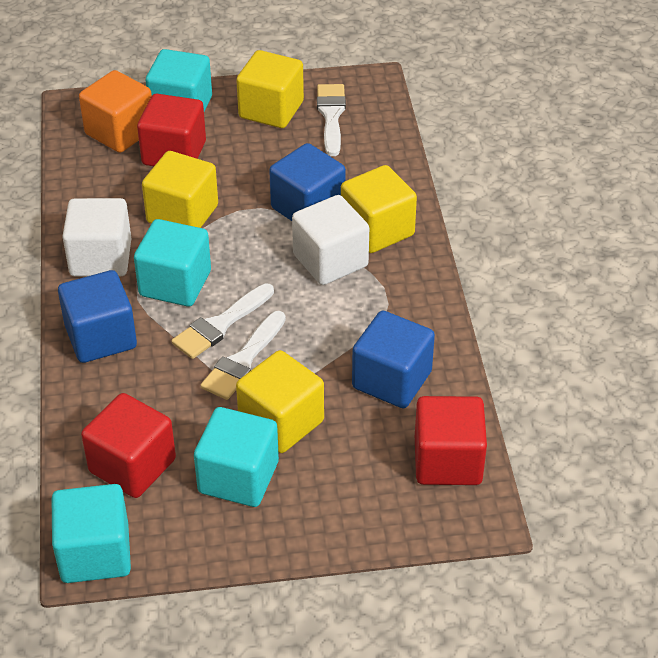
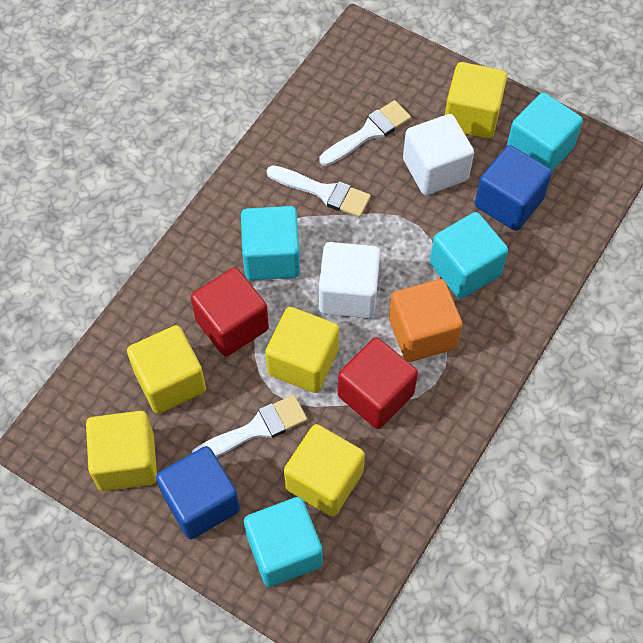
blue cube: 3 -> 2
red cube: 3 -> 2
yellow cube: 4 -> 5

